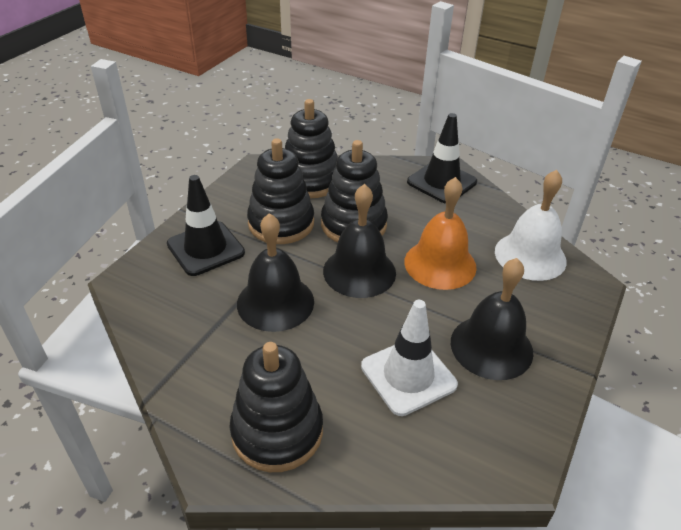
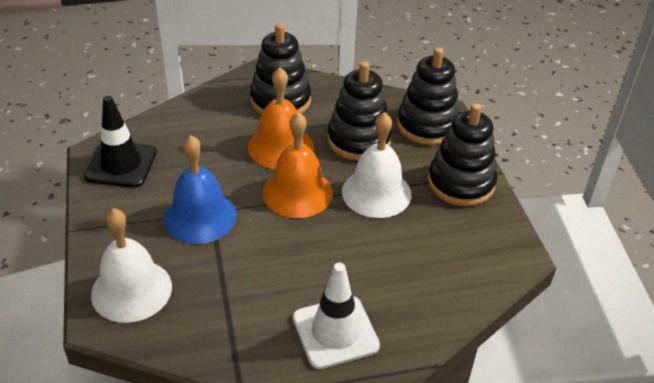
black bell: 3 -> 0
black traffic cone: 2 -> 1
blue bell: 0 -> 1
orange bell: 1 -> 2
white bell: 1 -> 2

